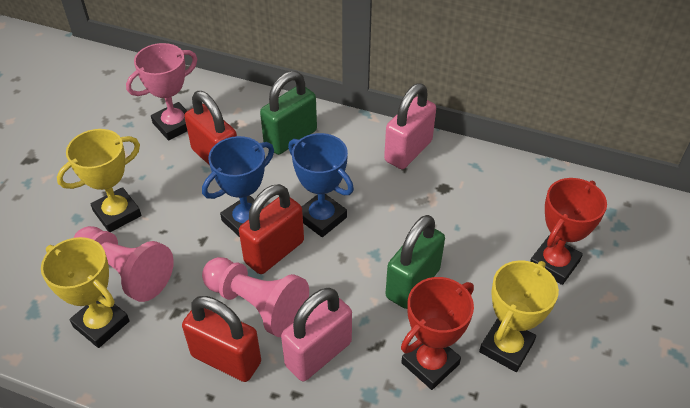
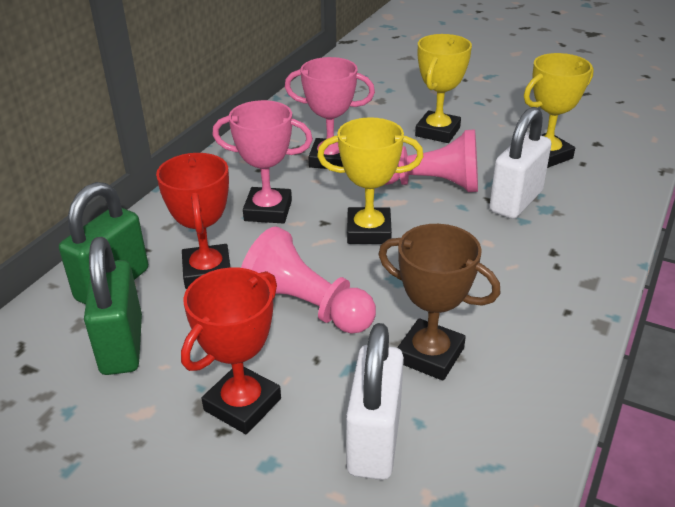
blue trophy: 2 -> 0
brown trophy: 0 -> 1
pink padlock: 2 -> 0
pink trophy: 1 -> 2
red padlock: 3 -> 0
white padlock: 0 -> 2

